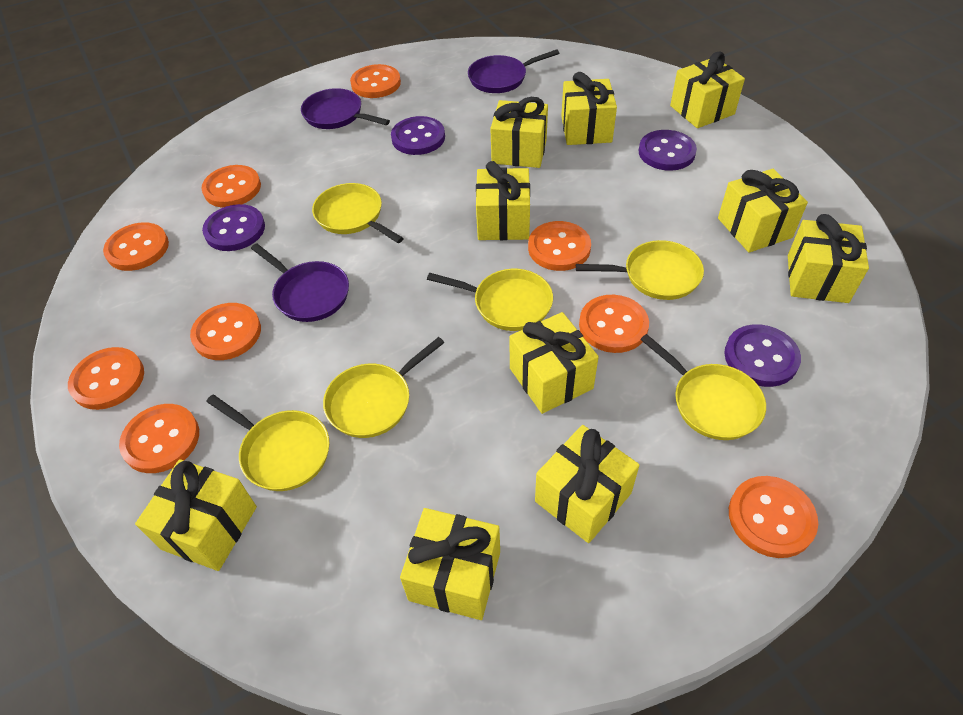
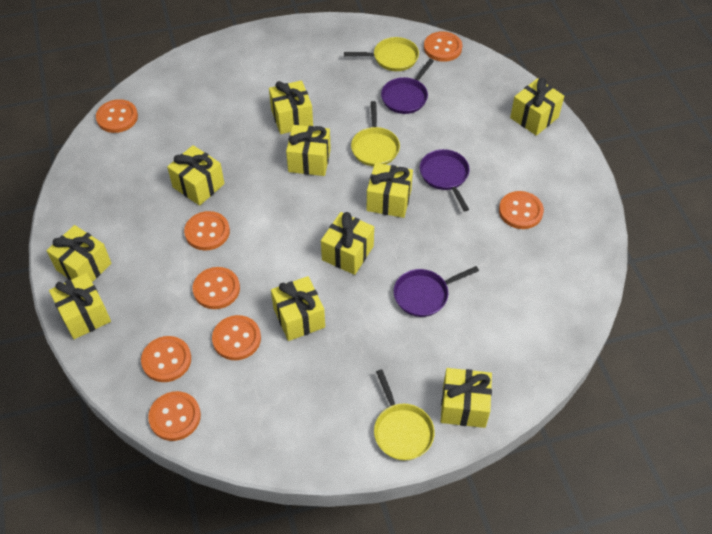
orange button: 9 -> 8
purple button: 4 -> 0
yellow pan: 6 -> 3

